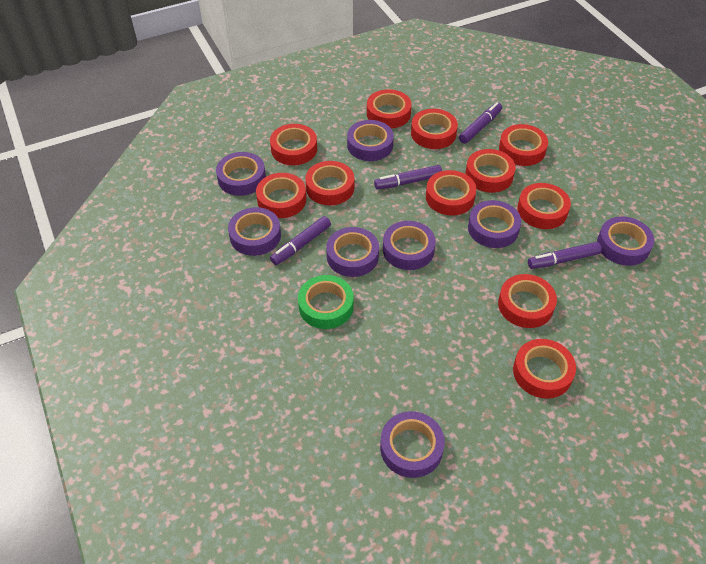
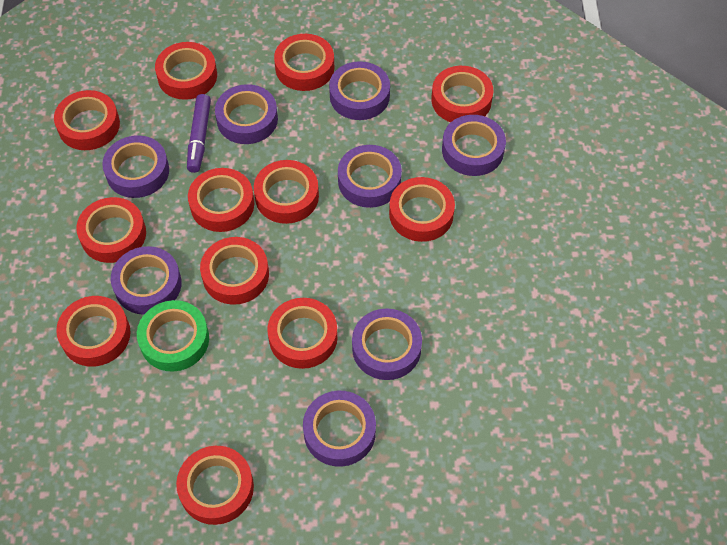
purple marker: 4 -> 1
red tape: 11 -> 12

